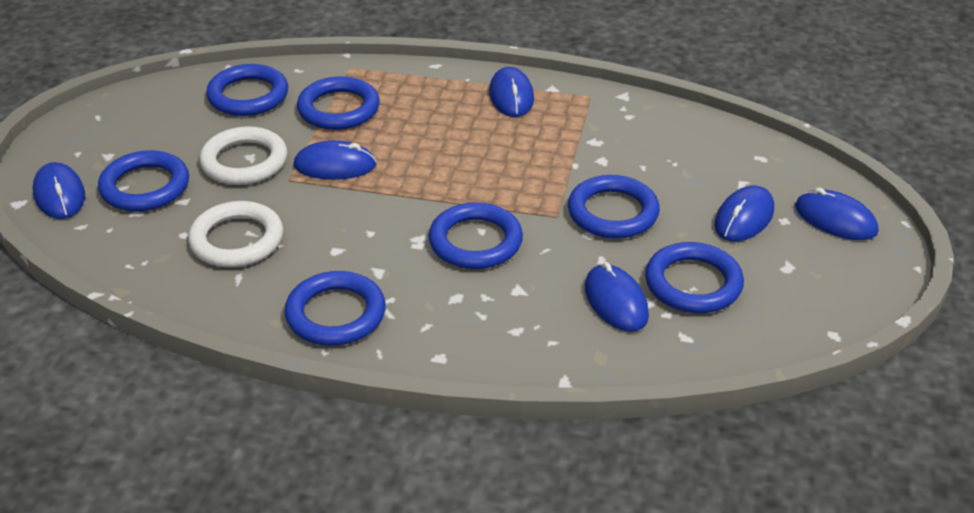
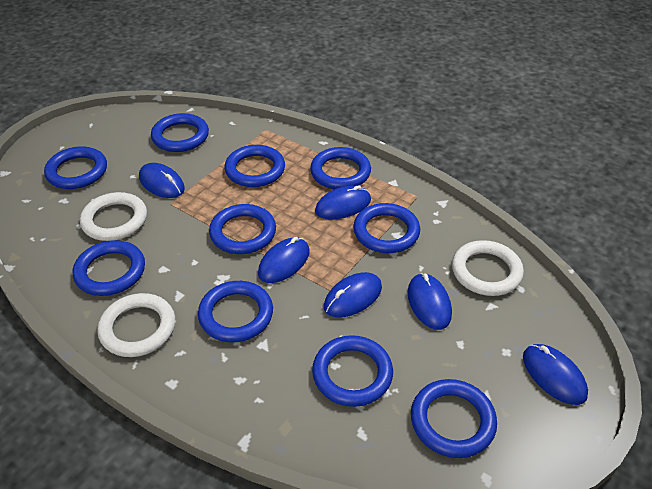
blue ring: 7 -> 10
white ring: 2 -> 3

